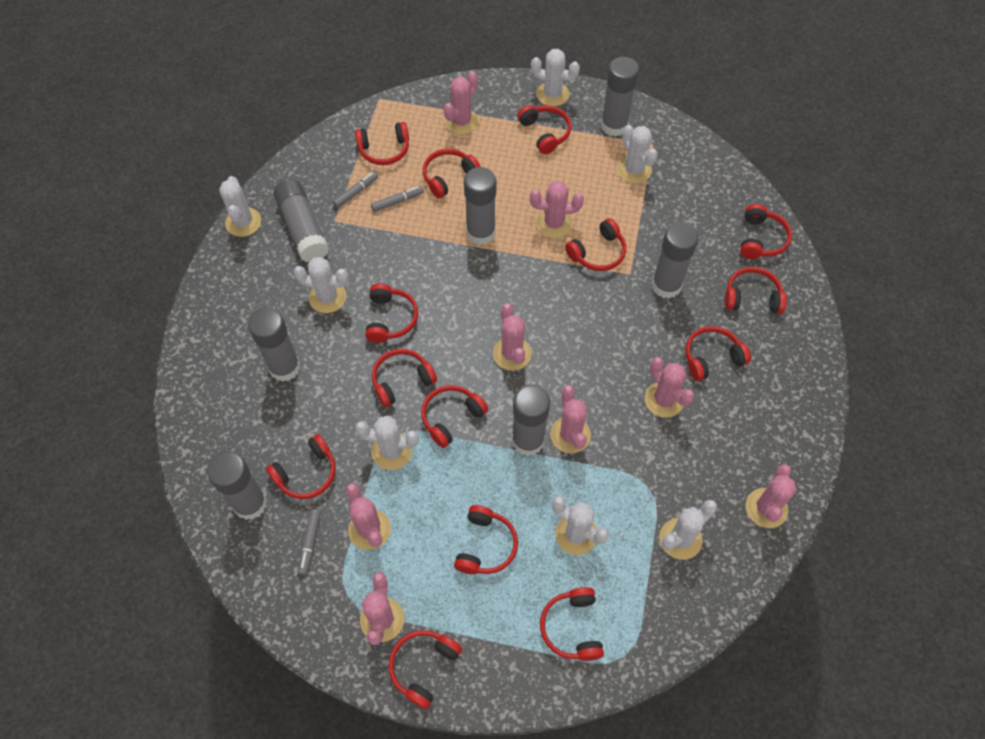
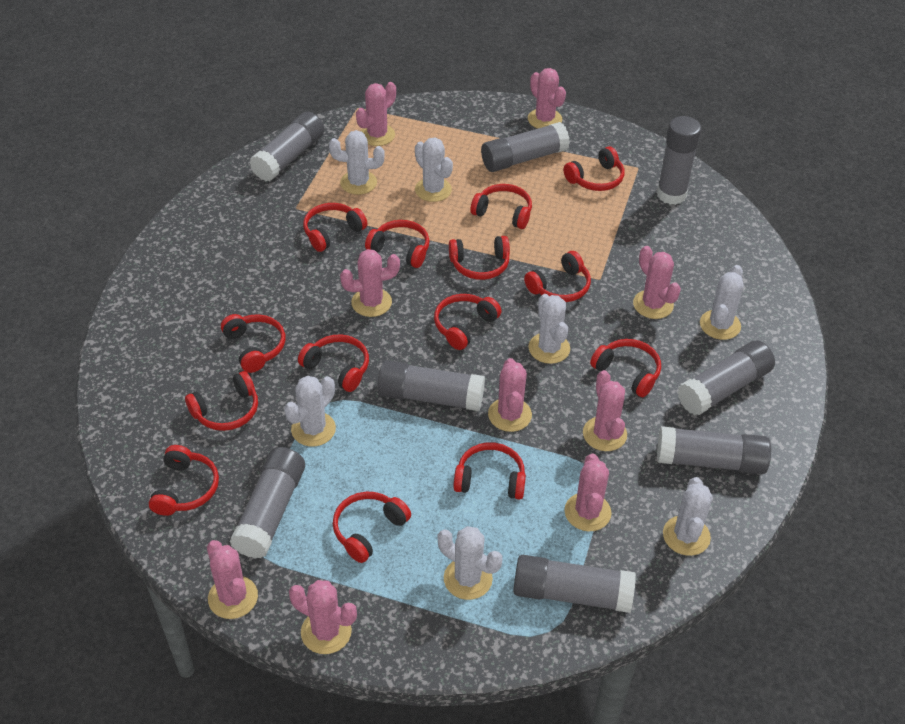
grey glue stick: 7 -> 8
grey marker: 3 -> 0
pink cactus: 8 -> 9

